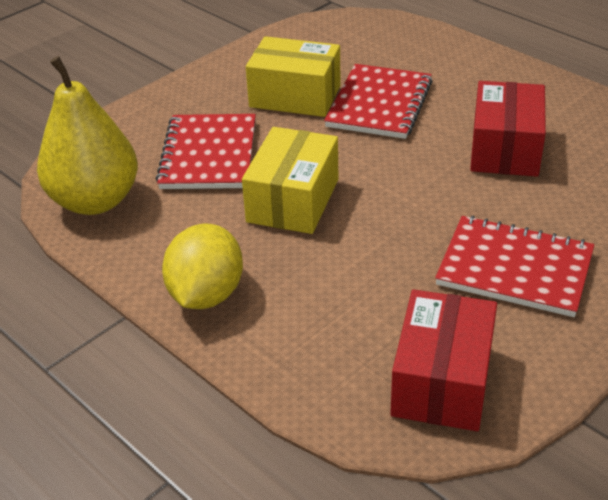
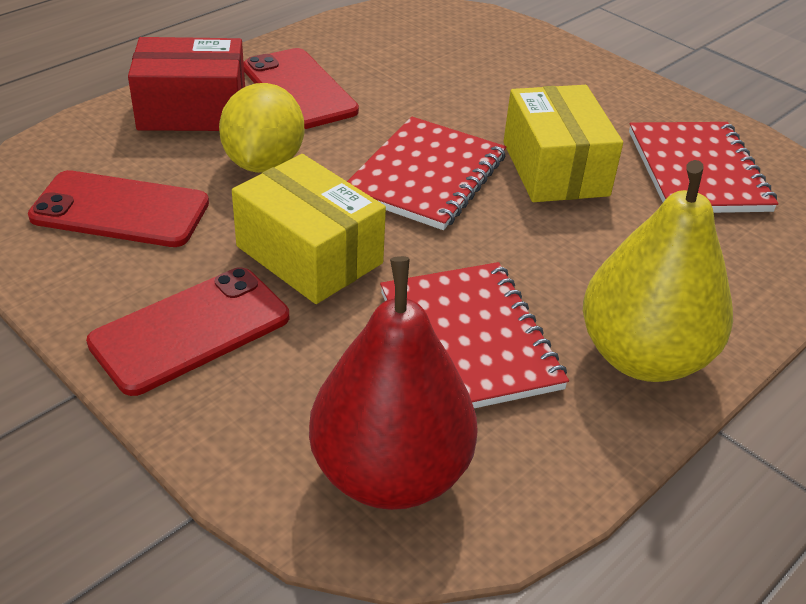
red box: 2 -> 1
red pear: 0 -> 1
red phone: 0 -> 3

